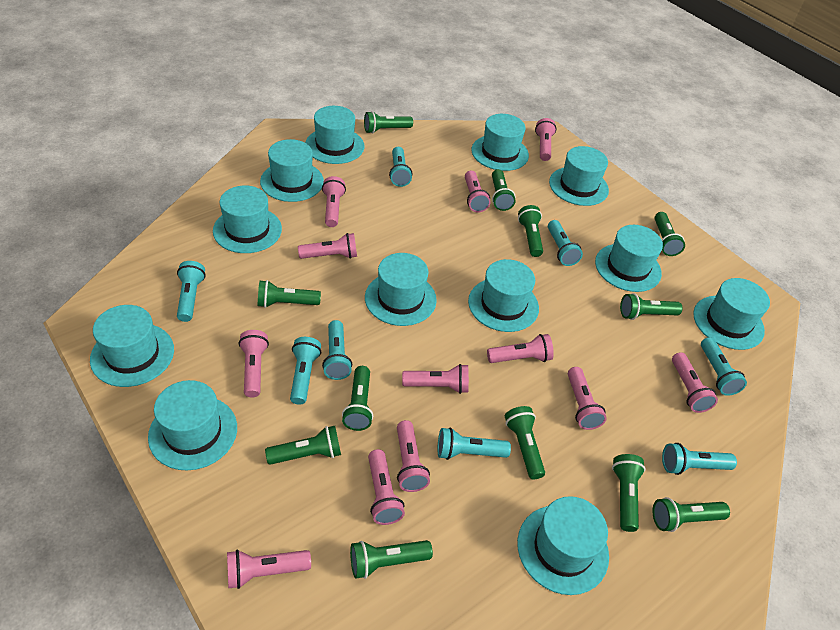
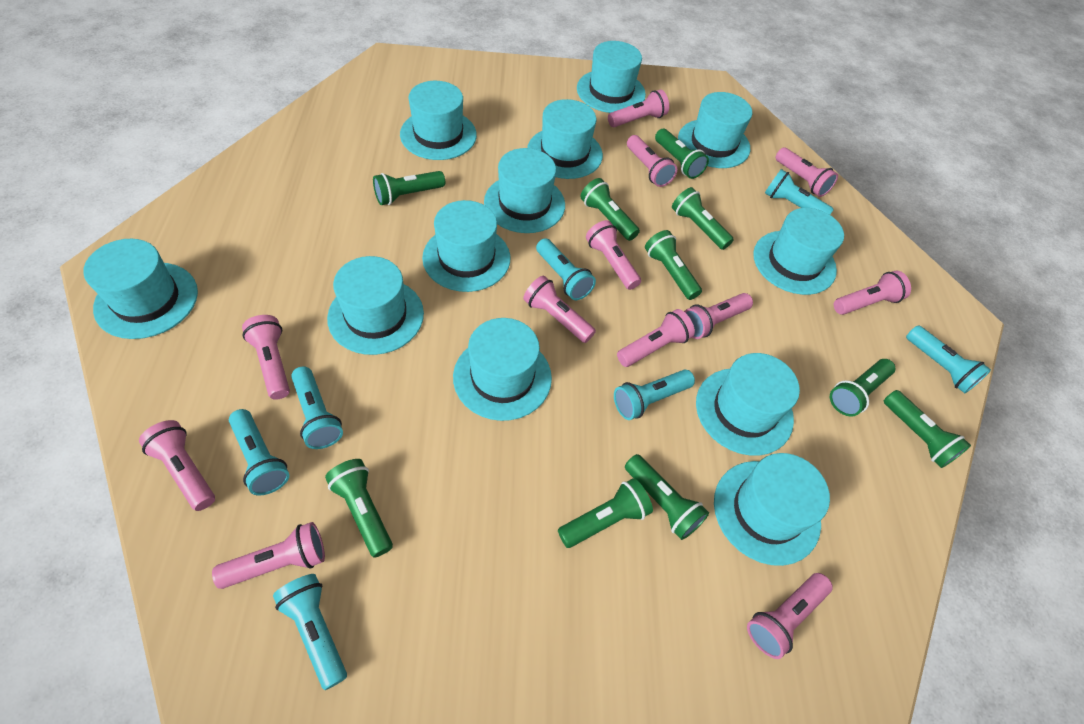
green flashlight: 12 -> 10
turquoise flashlight: 8 -> 7

